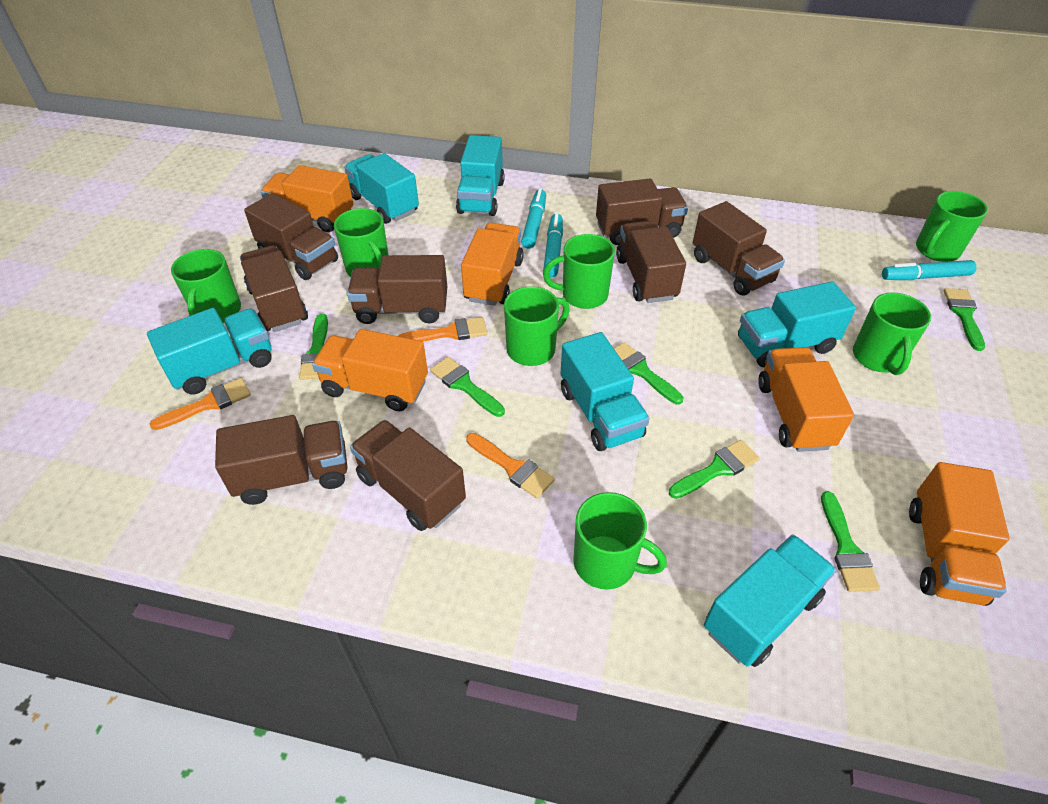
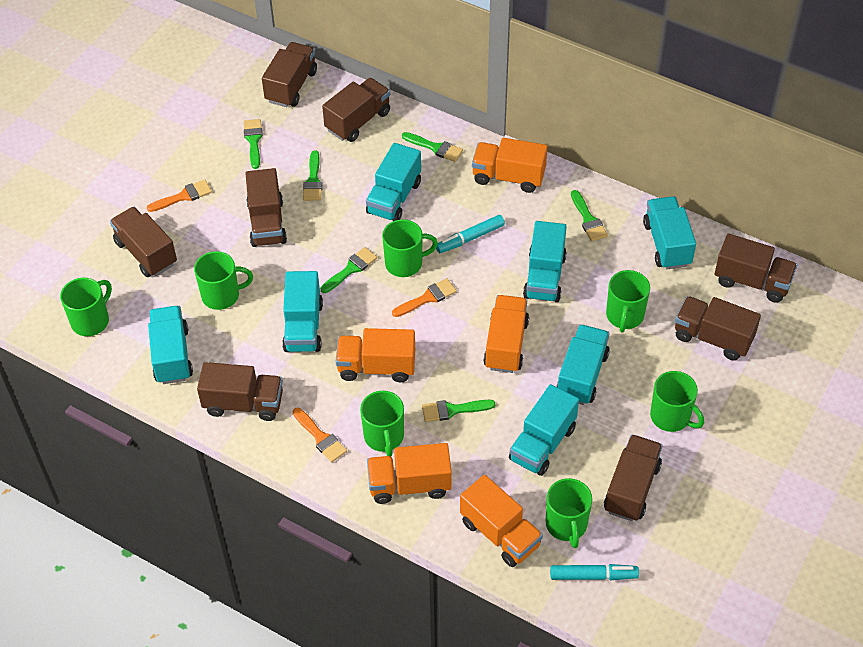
turquoise marker: 3 -> 2
turquoise truck: 6 -> 7

